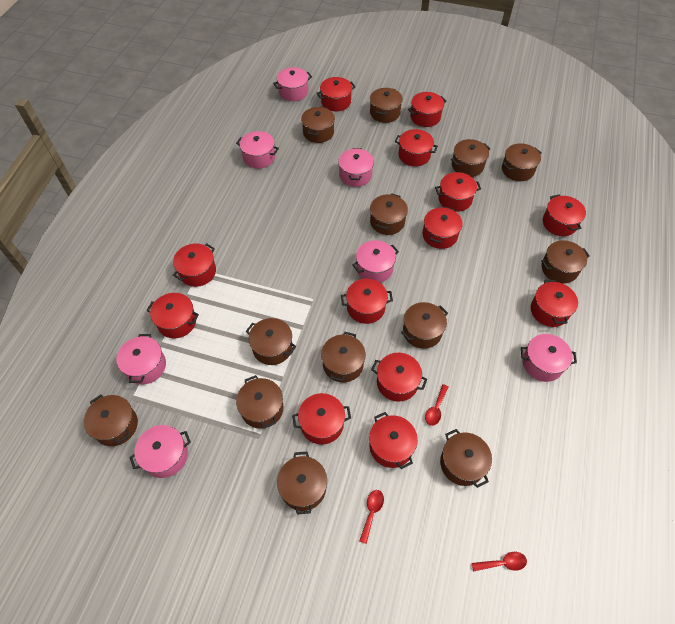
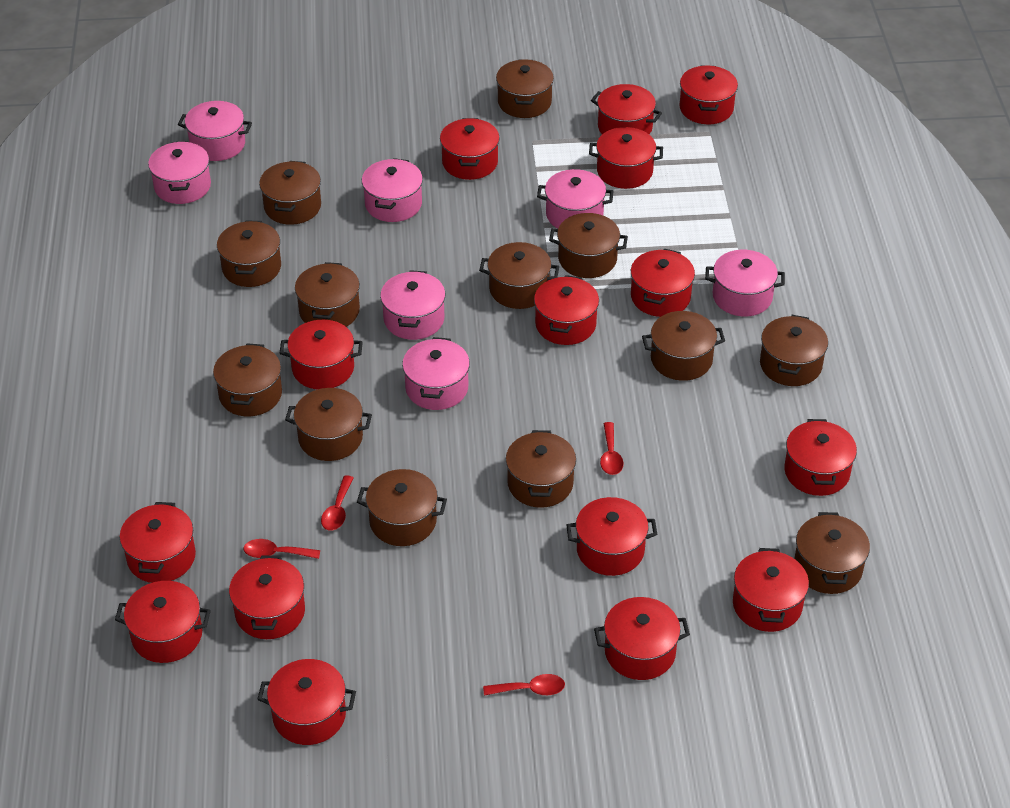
red pot: 13 -> 15
red spoon: 3 -> 4

